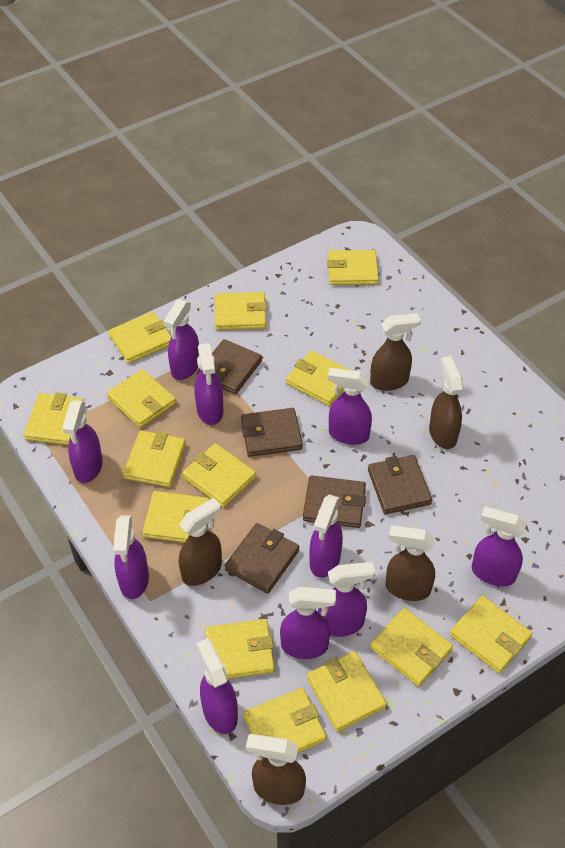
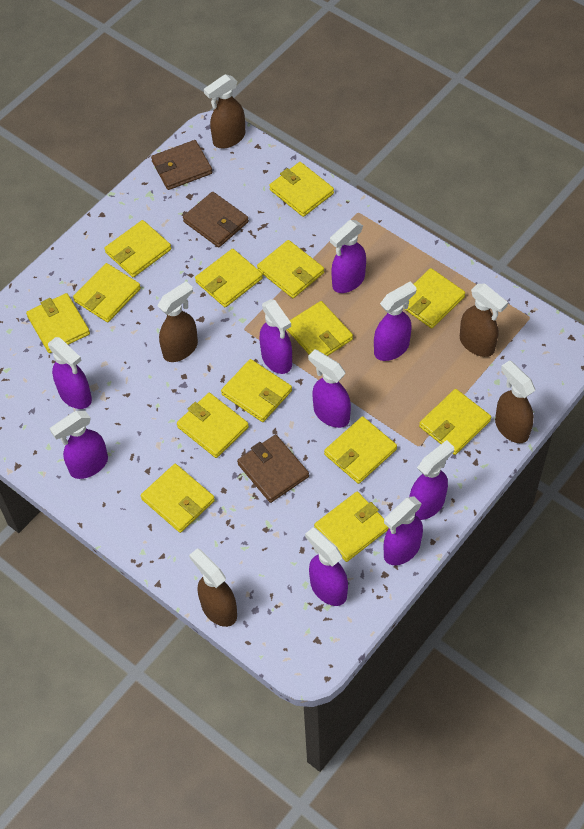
brown wallet: 5 -> 3
purple spray bottle: 10 -> 9

